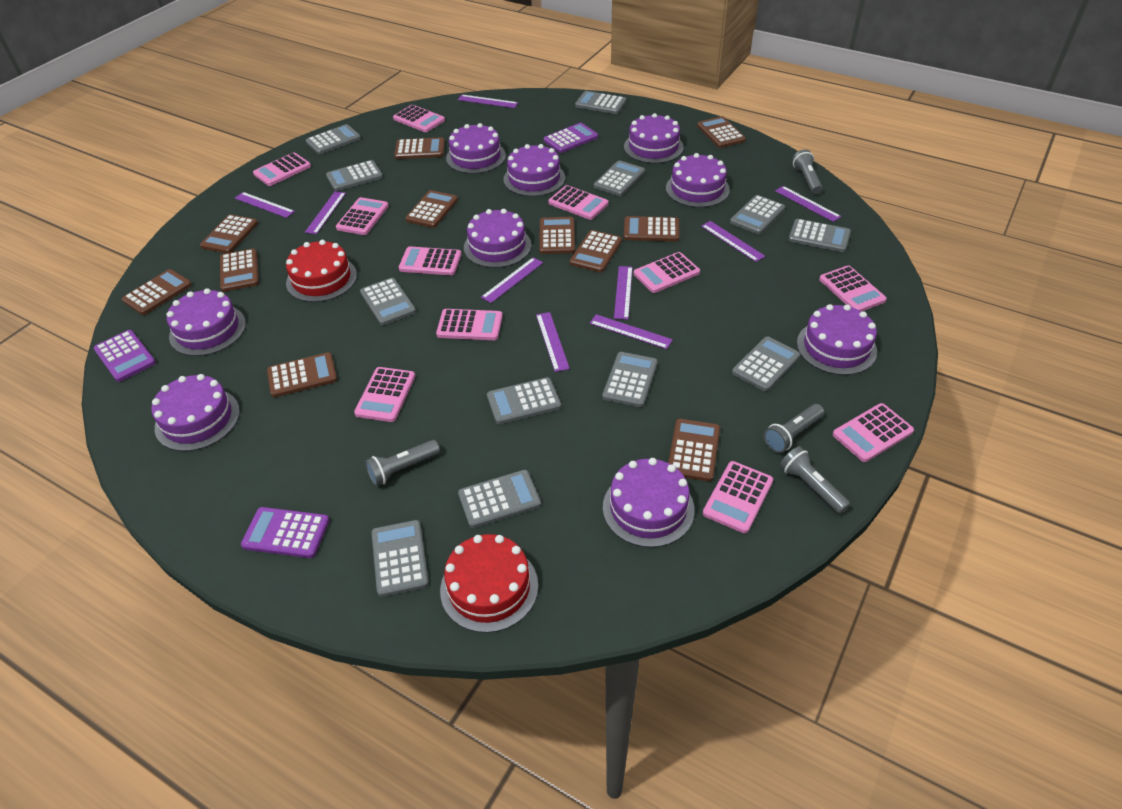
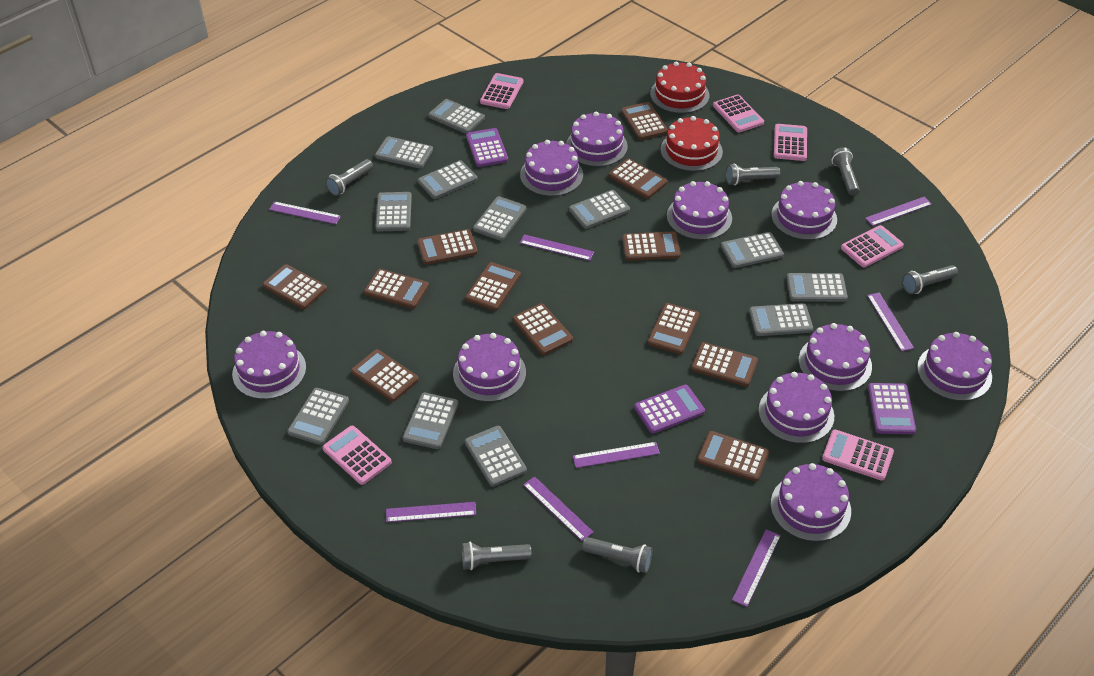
brown calculator: 11 -> 12
grey flashlight: 4 -> 6
pink calculator: 11 -> 6
purple cake: 9 -> 10
purple ruler: 9 -> 8

